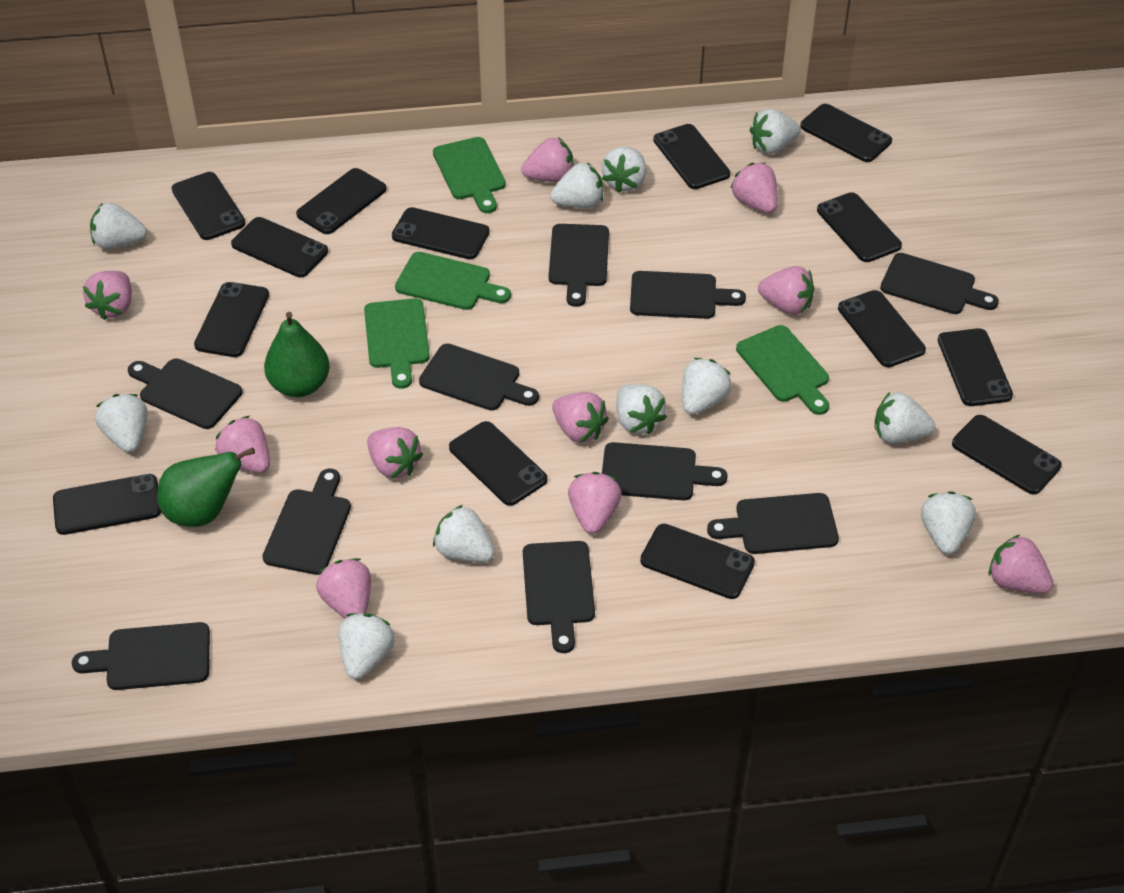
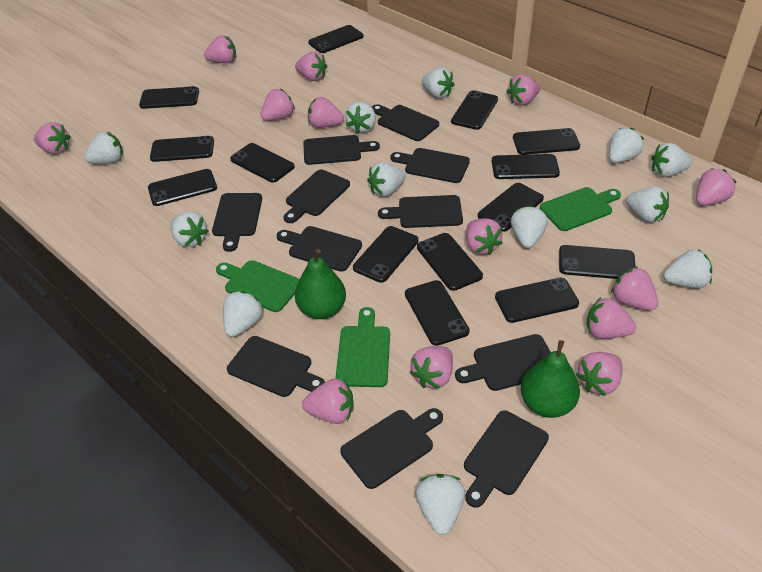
black cutting board: 10 -> 11
green cutting board: 4 -> 3
pink strawberry: 10 -> 13
white strawberry: 11 -> 12

